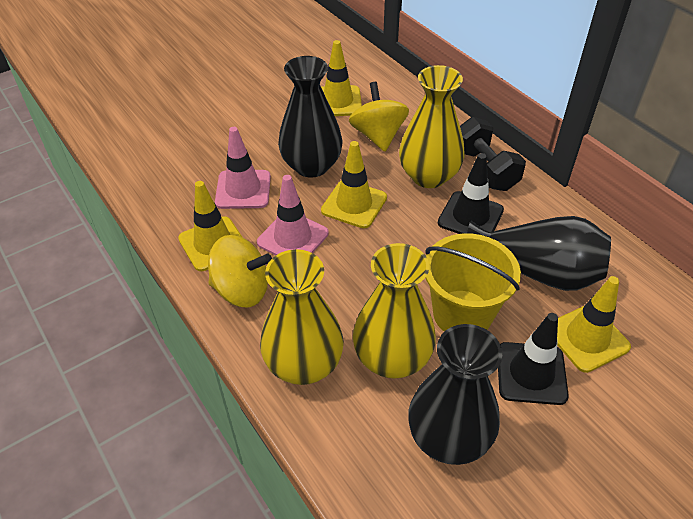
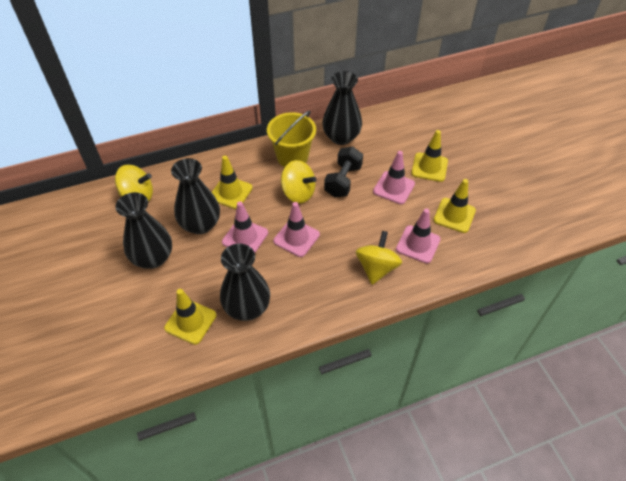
black traffic cone: 2 -> 0
black vase: 3 -> 4
pink traffic cone: 2 -> 4
yellow spinning top: 2 -> 3
yellow vase: 3 -> 0

